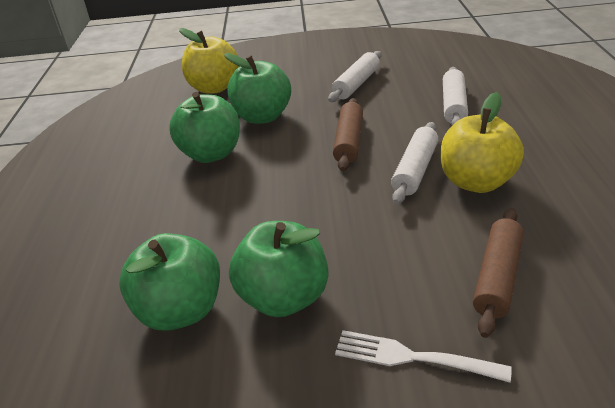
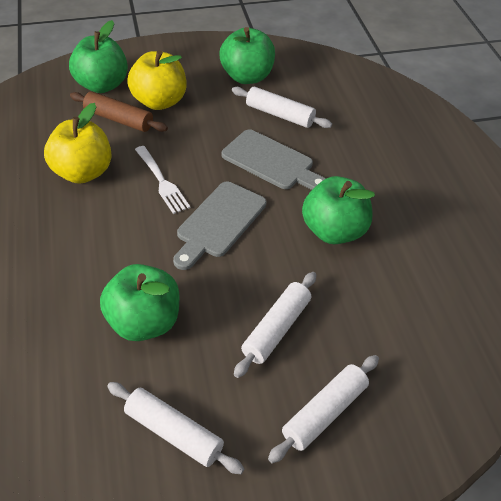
brown rolling pin: 2 -> 1
grey cutting board: 0 -> 2
white rolling pin: 3 -> 4

